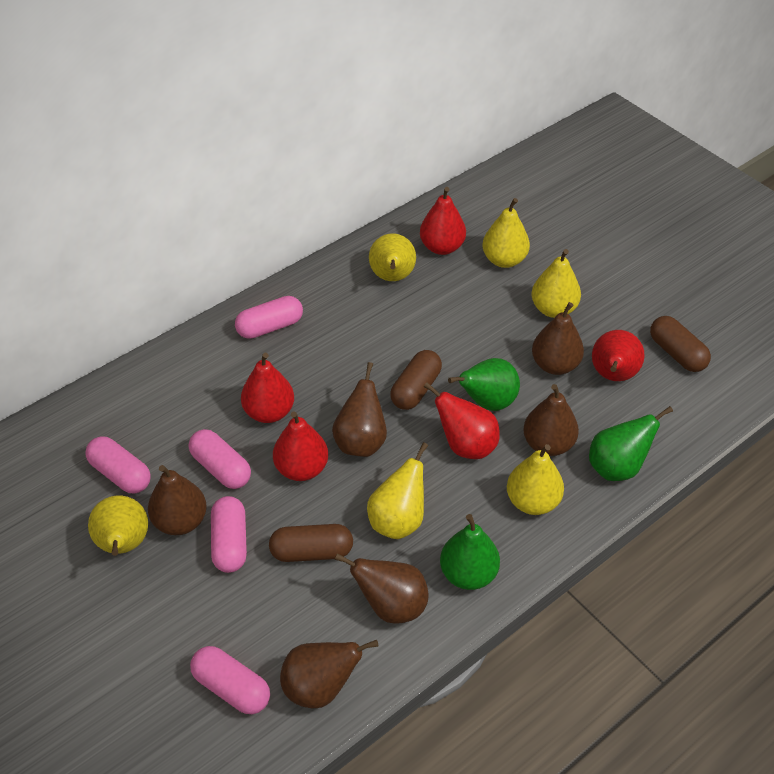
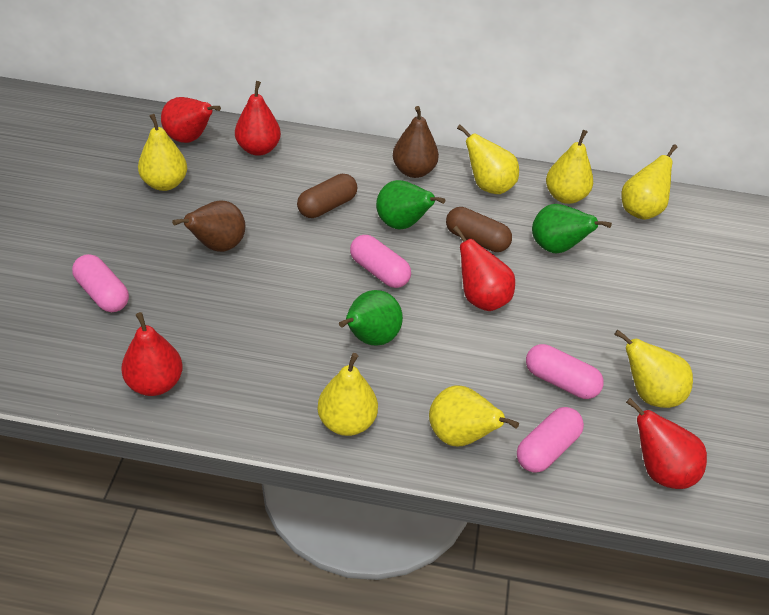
brown capsule: 3 -> 2
brown pear: 6 -> 2
pink capsule: 5 -> 4
yellow pear: 6 -> 7

